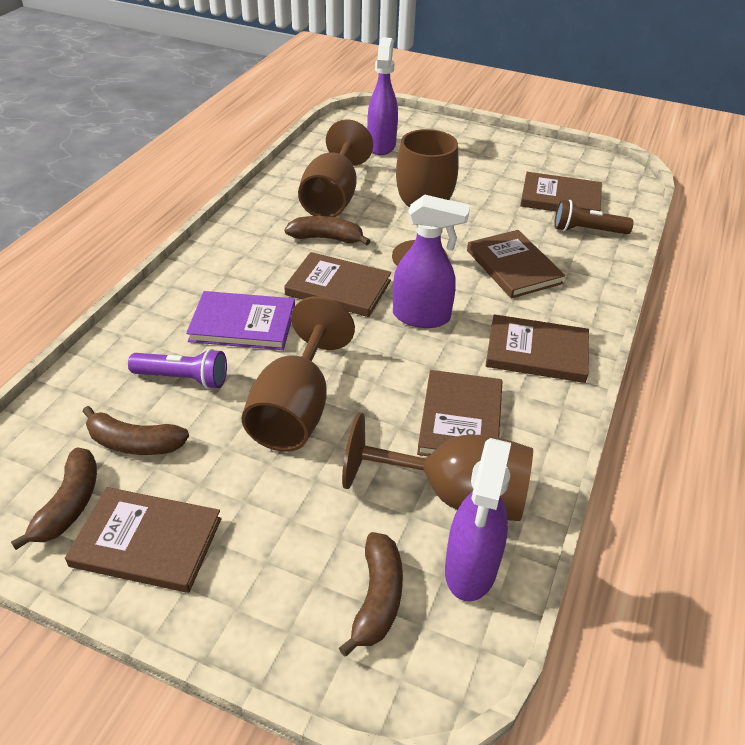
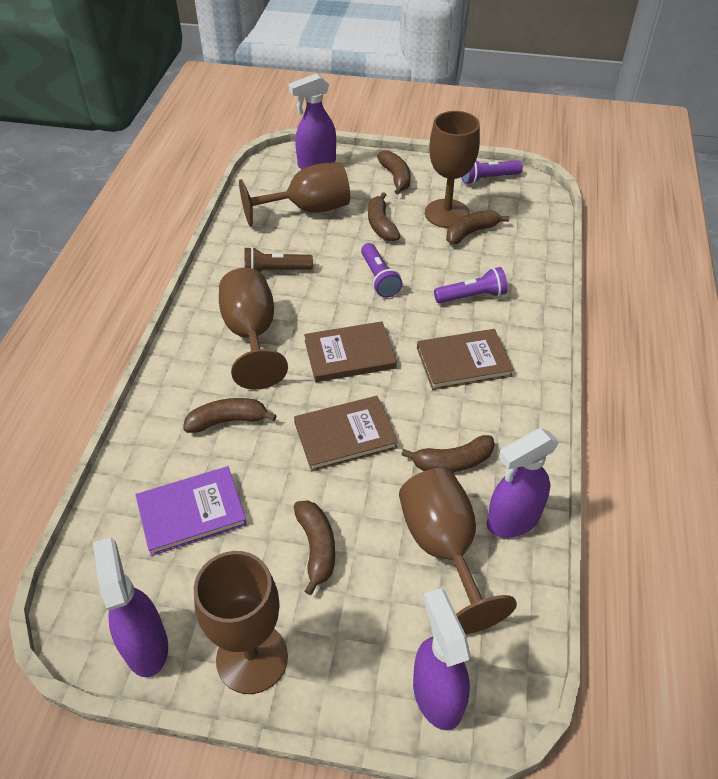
brown banana: 4 -> 6
brown book: 6 -> 3
brown goblet: 4 -> 5
purple flashlight: 1 -> 3
purple spray bottle: 3 -> 4

